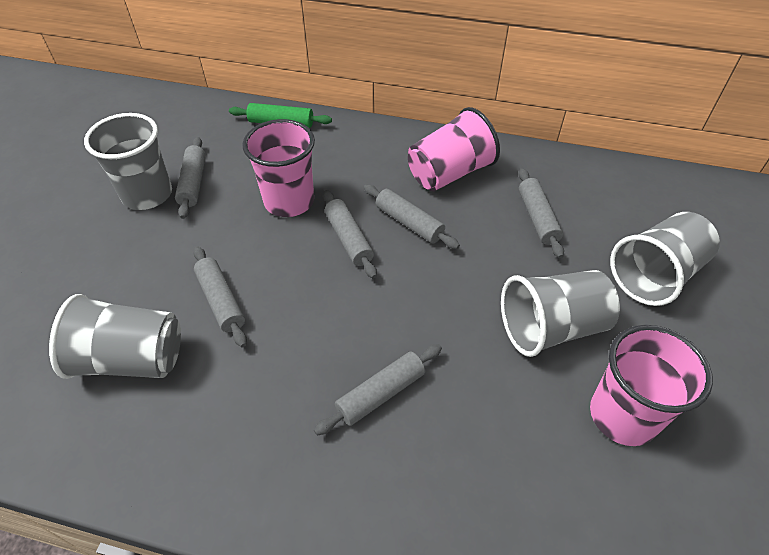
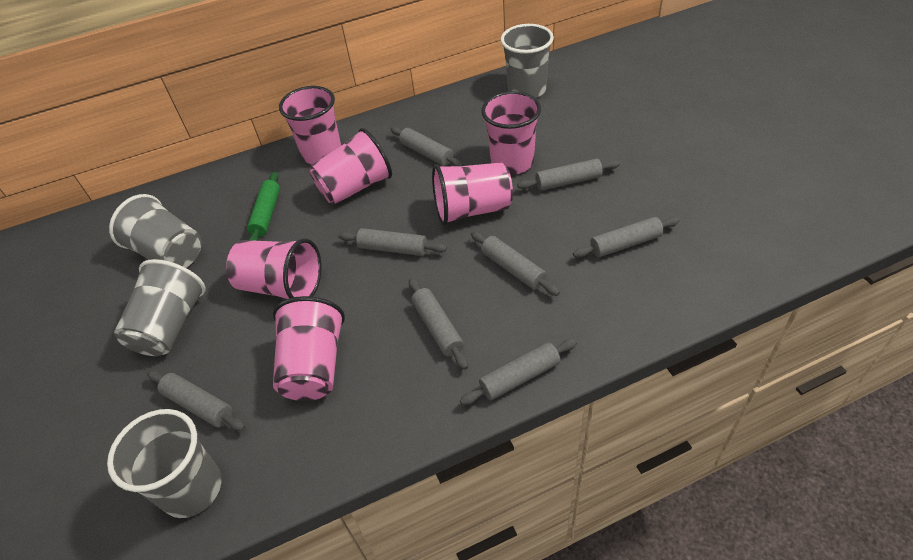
grey rolling pin: 6 -> 8
pink cup: 3 -> 6

